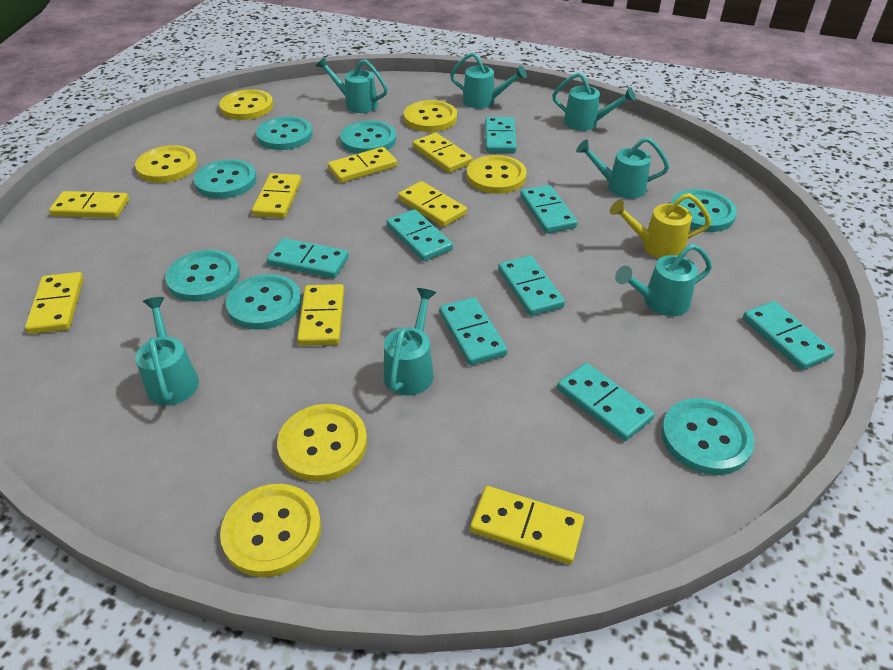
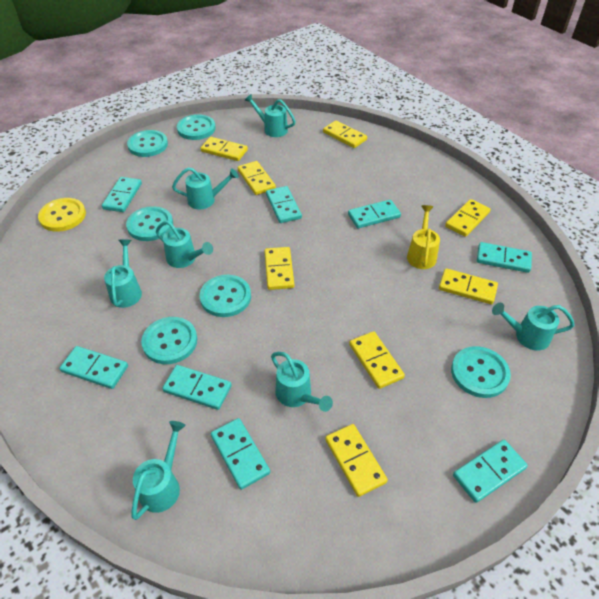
turquoise button: 7 -> 6
yellow button: 6 -> 1

